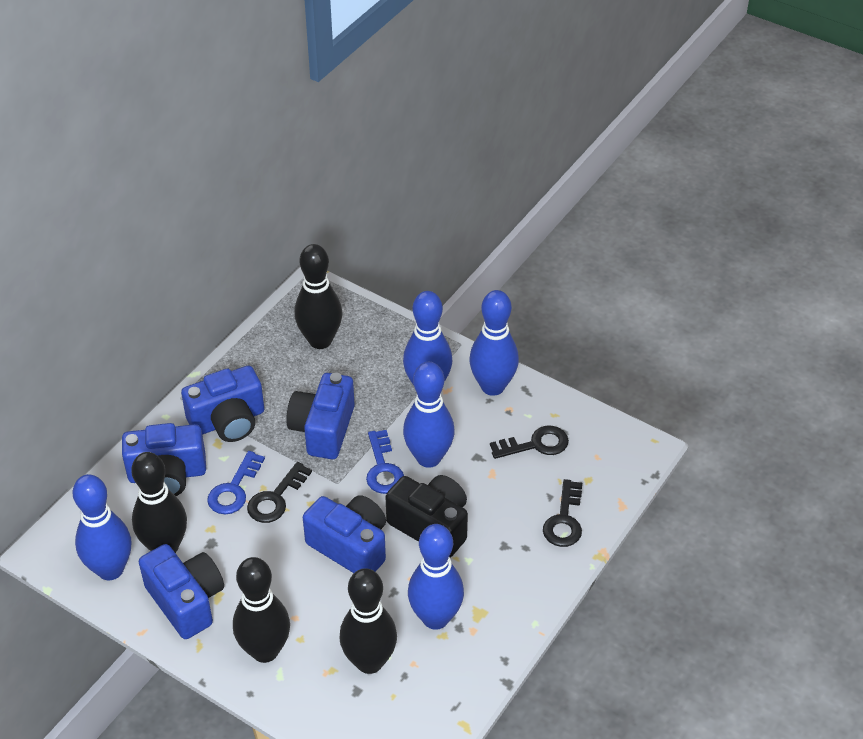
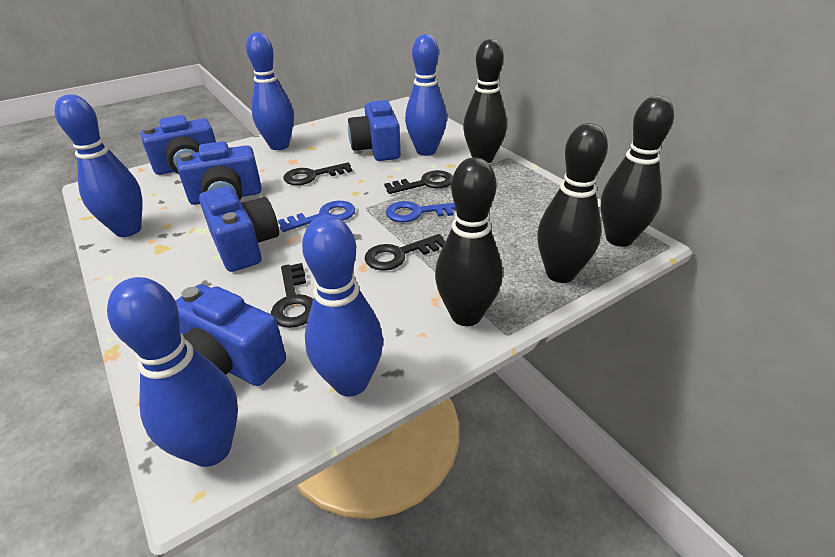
black camera: 1 -> 0
black key: 3 -> 4

